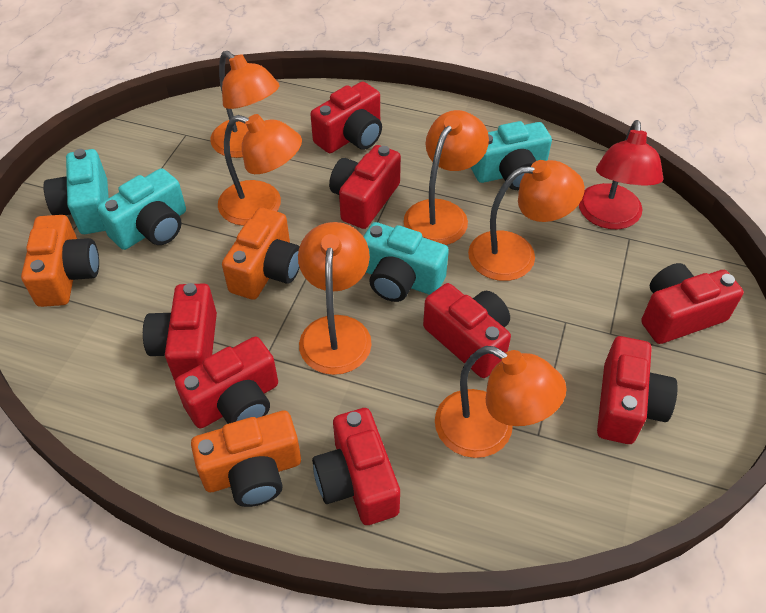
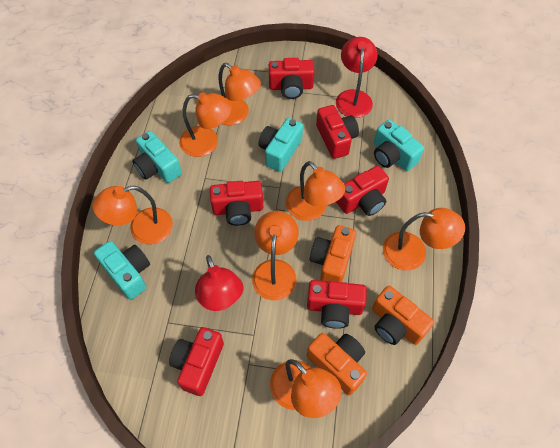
orange lamp: 6 -> 7
red camera: 8 -> 6
red lamp: 1 -> 2

